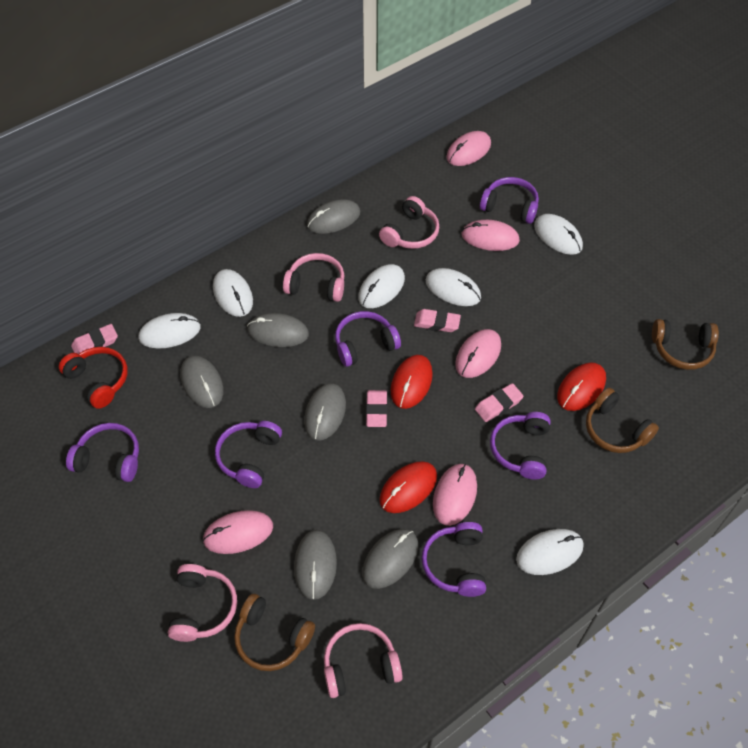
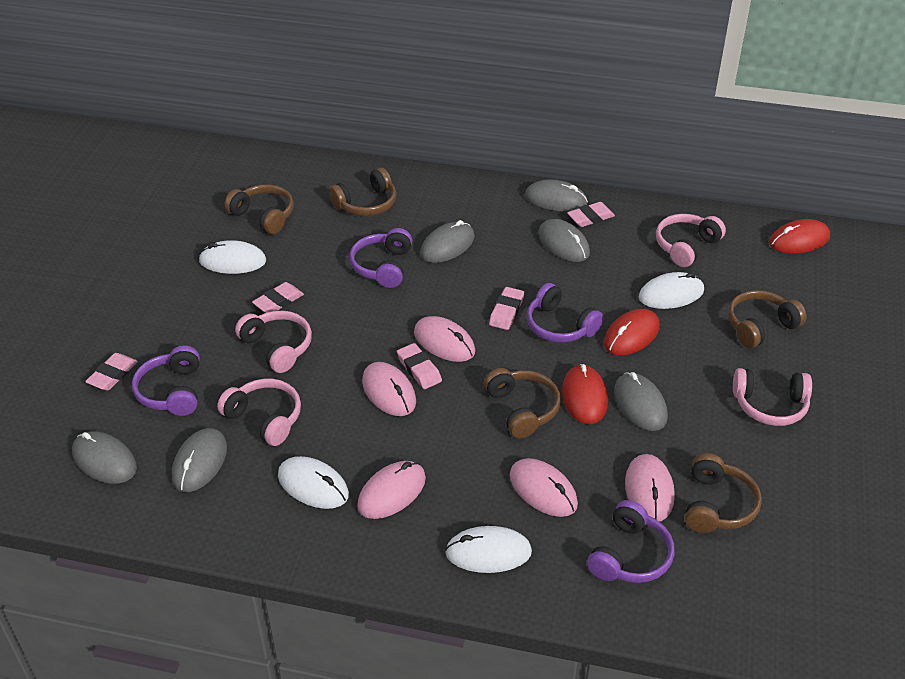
brown headphones: 3 -> 5
pink eraser: 4 -> 5
purple headphones: 6 -> 4
red headphones: 1 -> 0
white mouse: 6 -> 4

